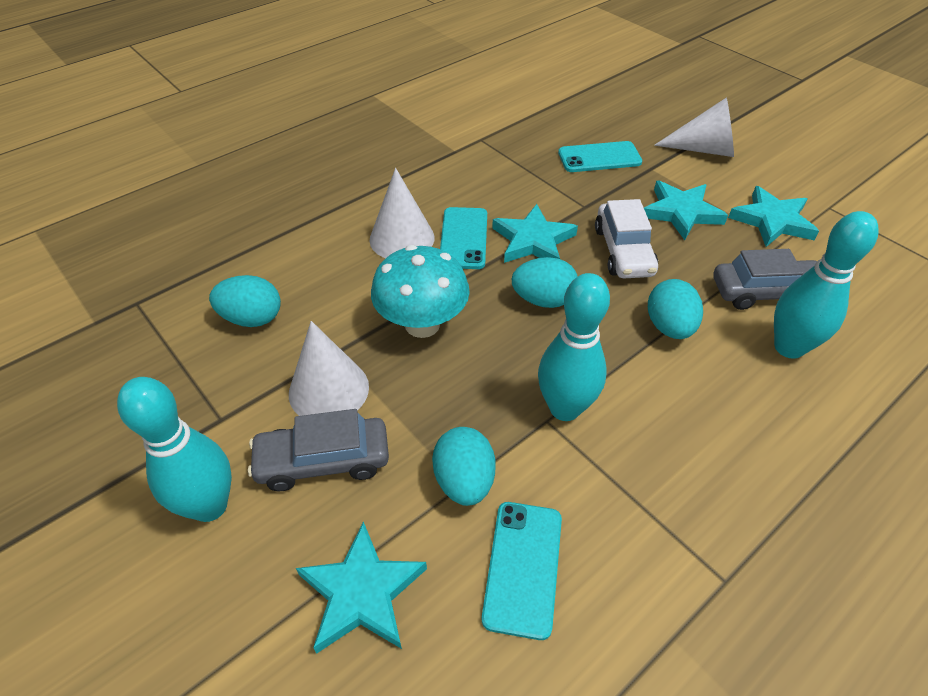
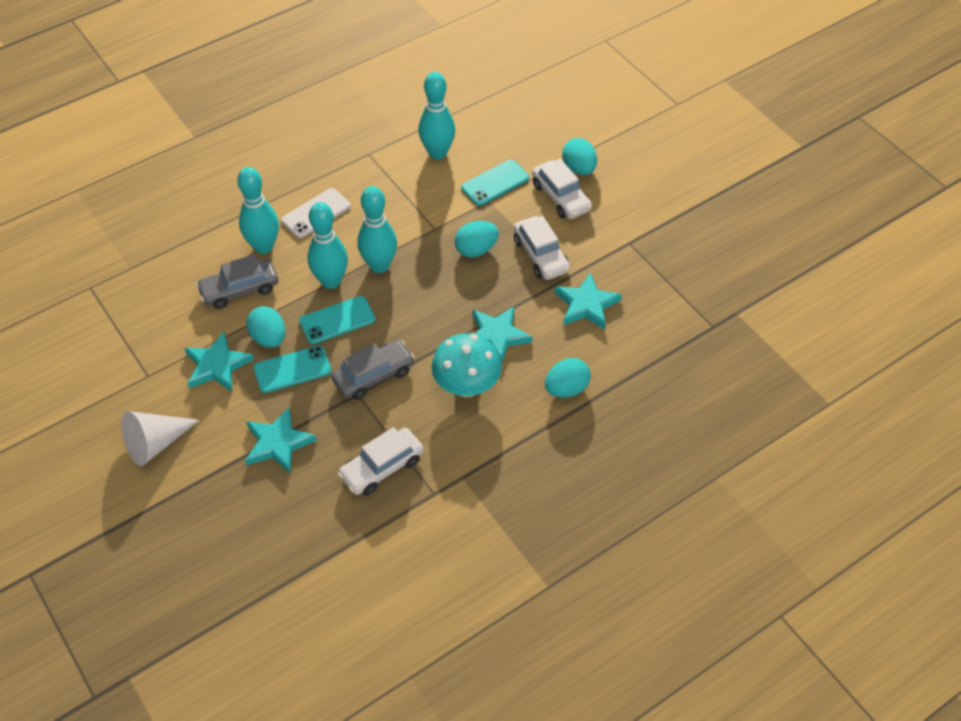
turquoise bowling pin: 3 -> 4
white car: 1 -> 3
white cone: 3 -> 1
white phone: 0 -> 1

